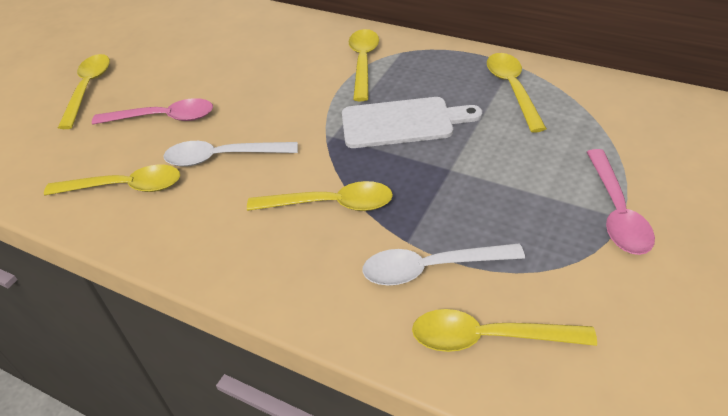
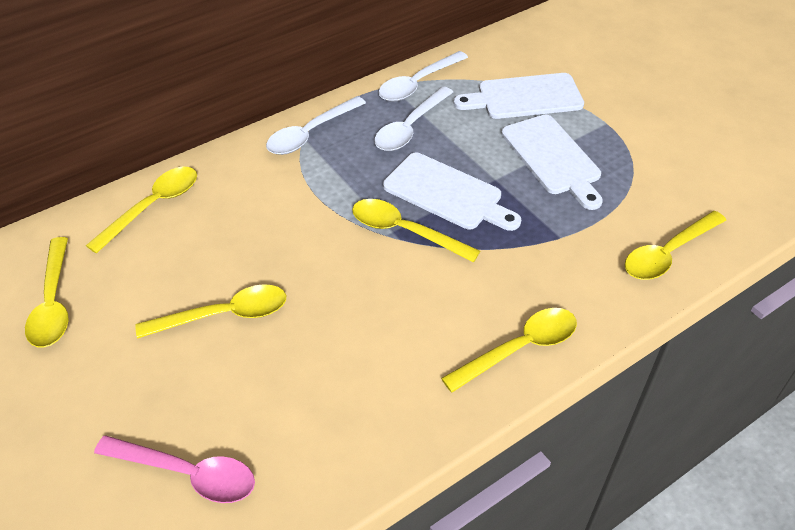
pink spoon: 2 -> 1
white cutting board: 1 -> 3
white spoon: 2 -> 3

